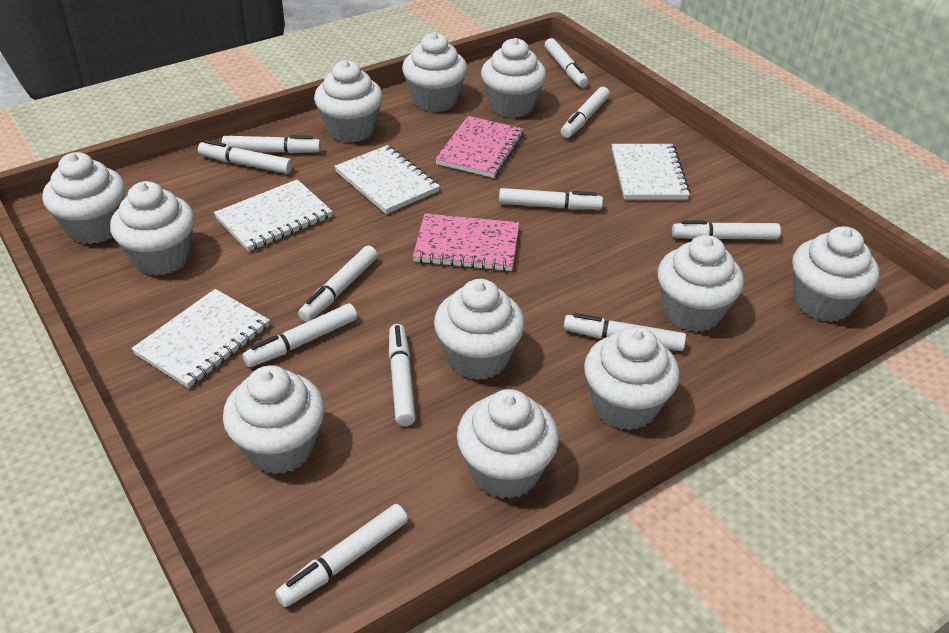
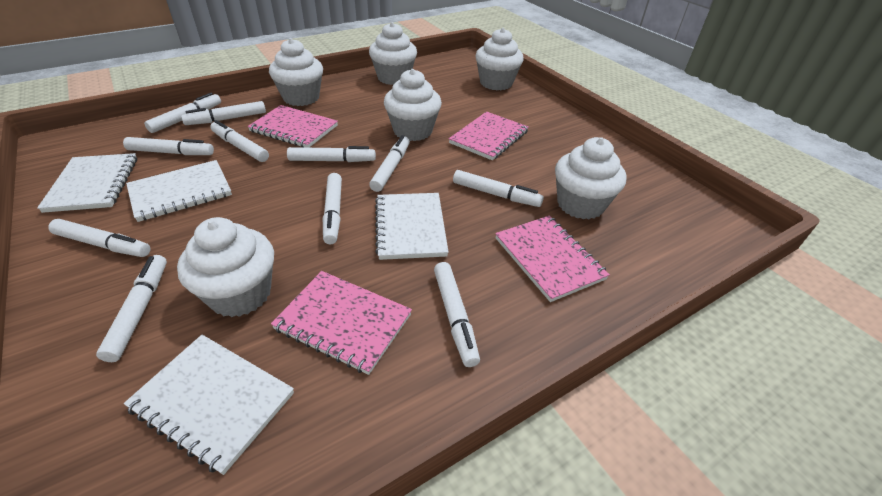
pink notebook: 2 -> 4
white cupcake: 11 -> 6

